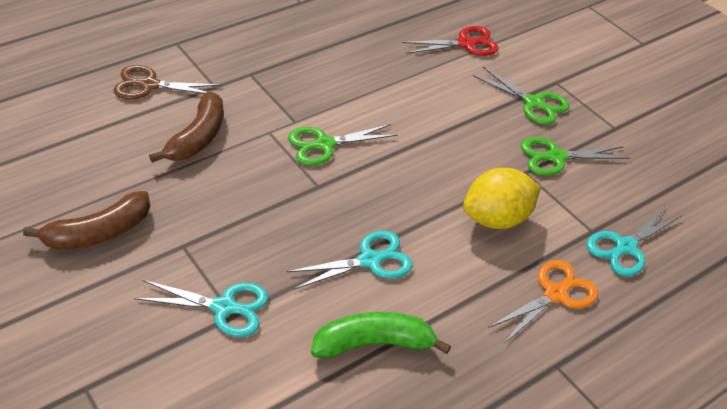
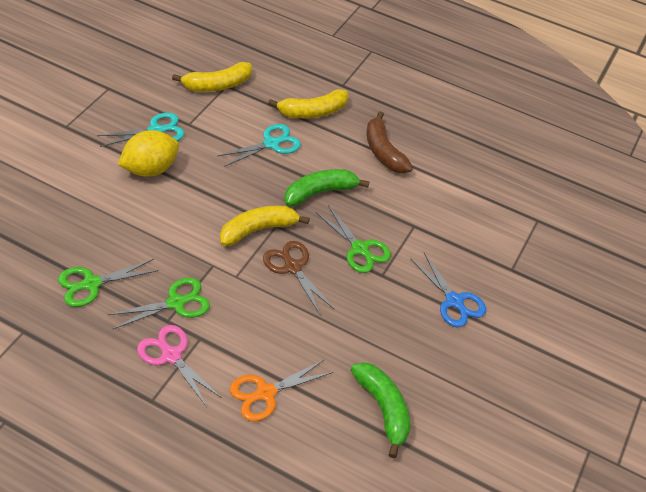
blue scissors: 0 -> 1
brown banana: 2 -> 1
green banana: 1 -> 2
pink scissors: 0 -> 1
red scissors: 1 -> 0
turquoise scissors: 3 -> 2
yellow banana: 0 -> 3

